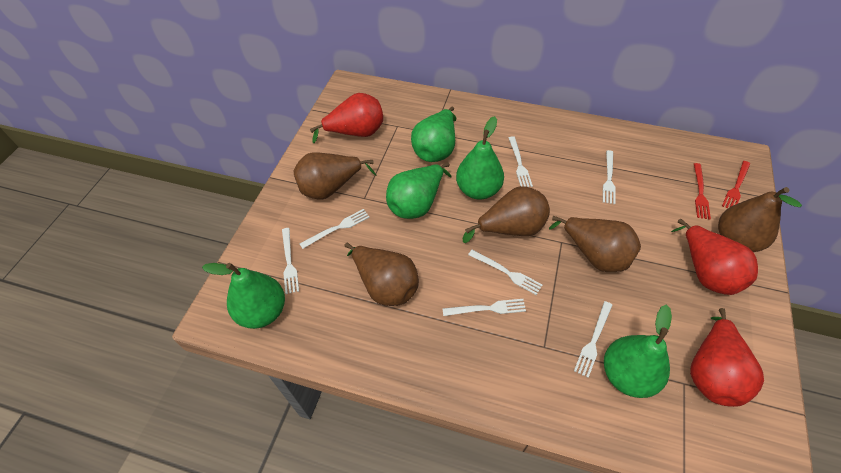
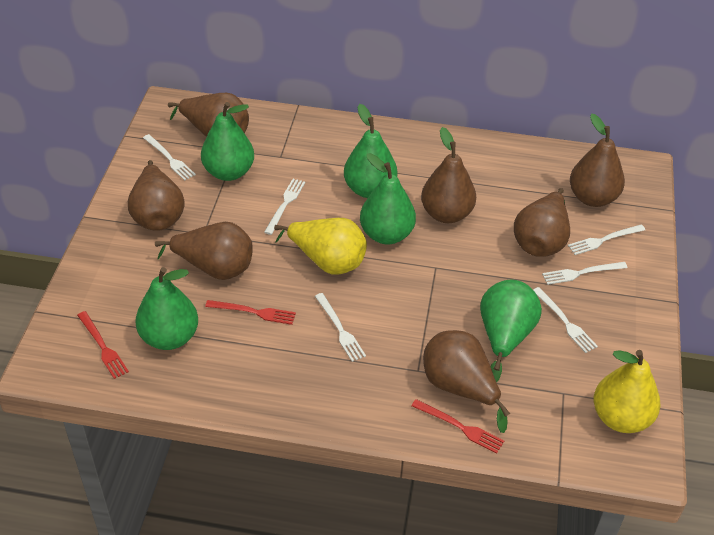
brown pear: 5 -> 7
red fork: 2 -> 3
red pear: 3 -> 0
white fork: 7 -> 6
yellow pear: 0 -> 2

